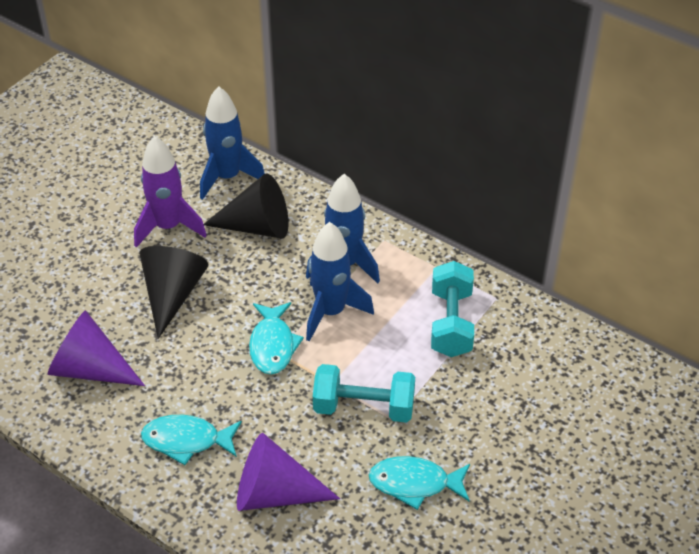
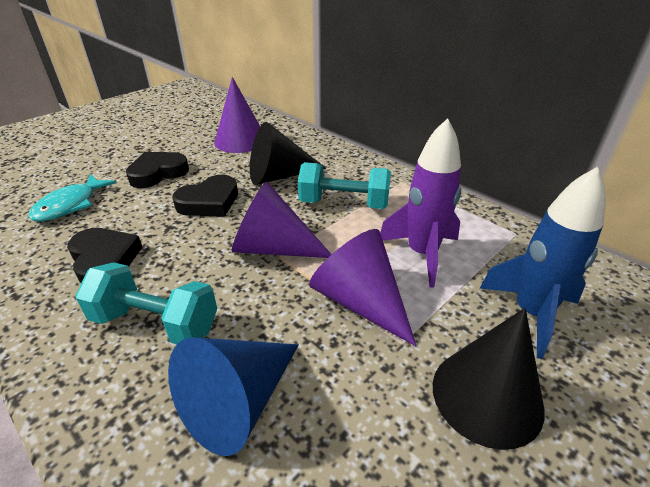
black heart: 0 -> 3
blue cone: 0 -> 1
blue rocket: 3 -> 1
purple cone: 2 -> 3
turquoise fish: 3 -> 1

